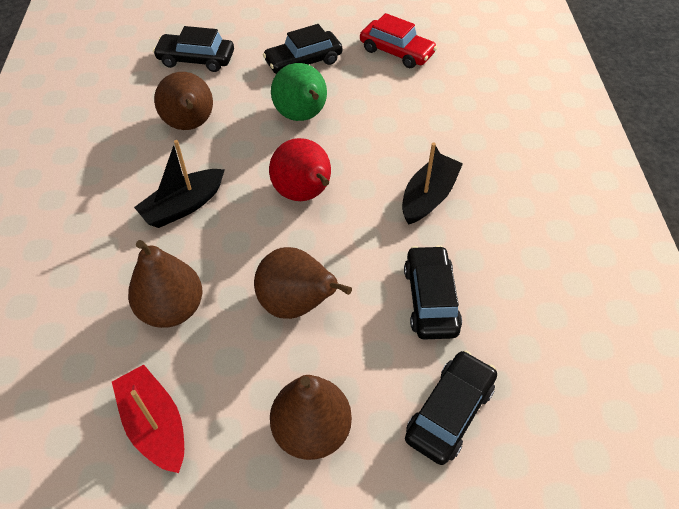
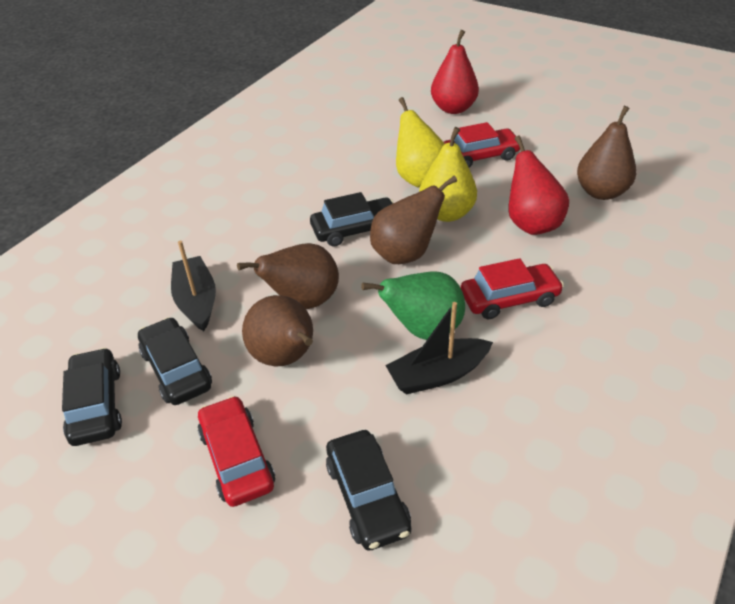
red boat: 1 -> 0
red car: 1 -> 3
red pear: 1 -> 2
yellow pear: 0 -> 2

